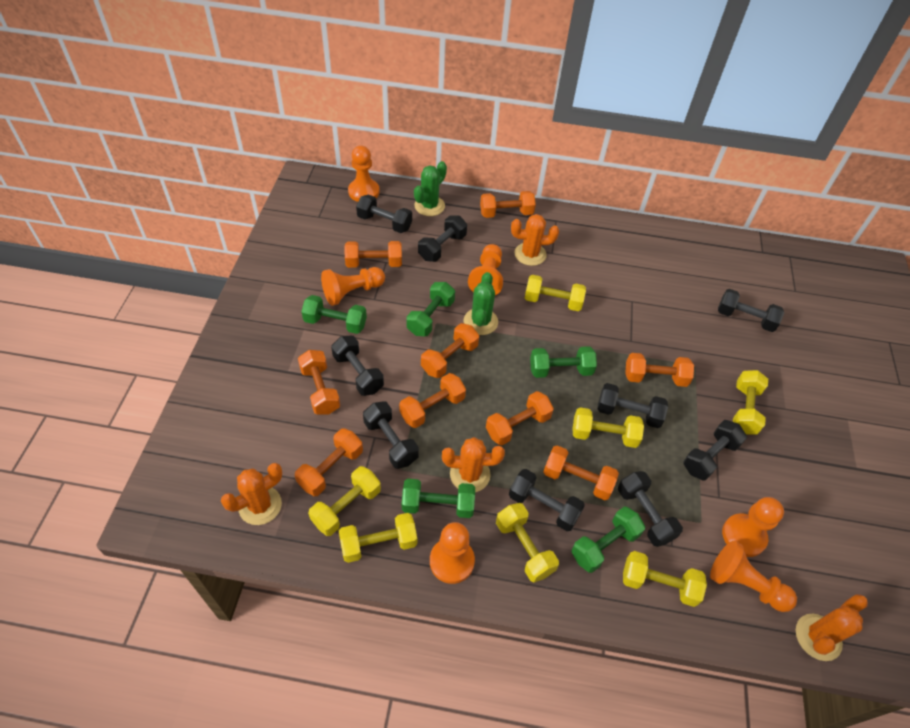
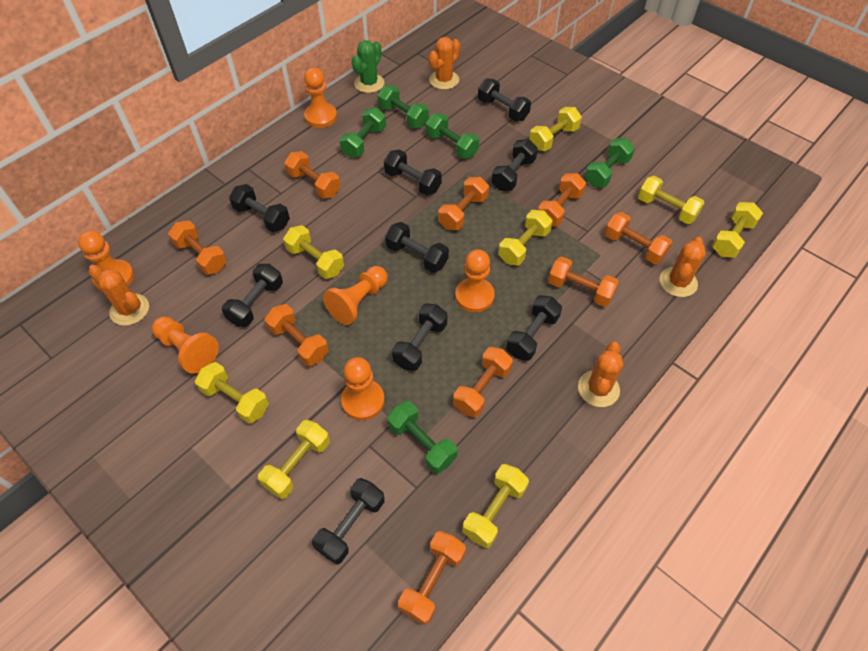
green cactus: 2 -> 1
yellow dumbbell: 7 -> 8

